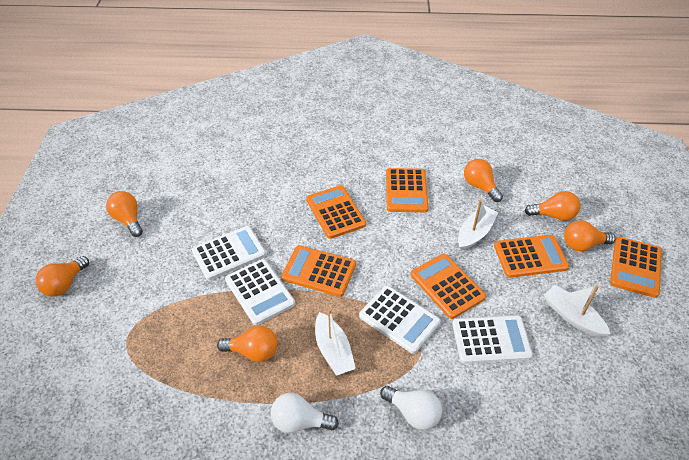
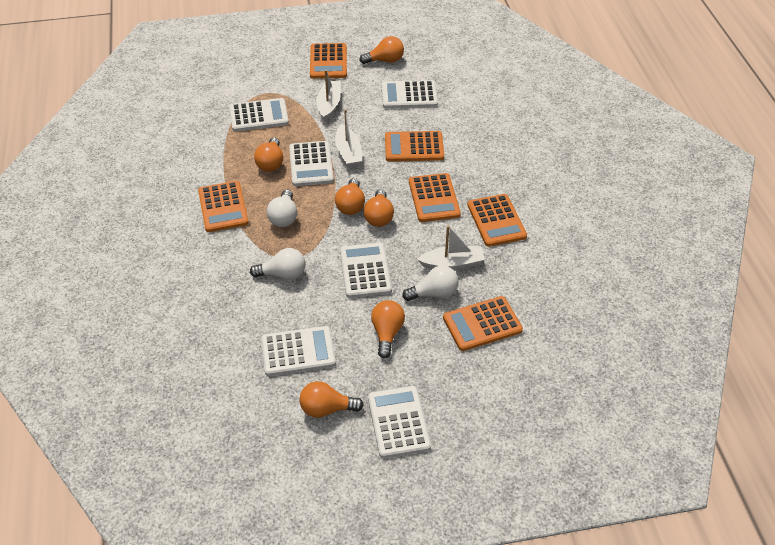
white calculator: 4 -> 6
white light bulb: 2 -> 3

